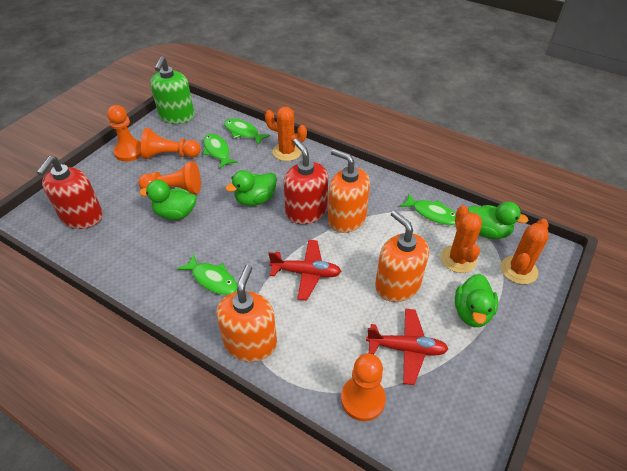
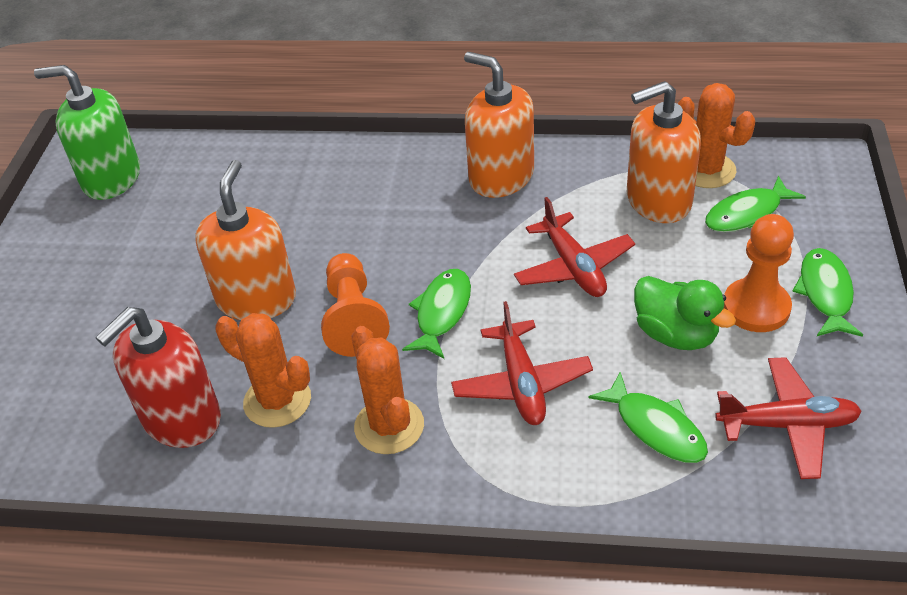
green duck: 4 -> 1
orange pawn: 4 -> 2
red plane: 2 -> 3
red soap dispenser: 2 -> 1

